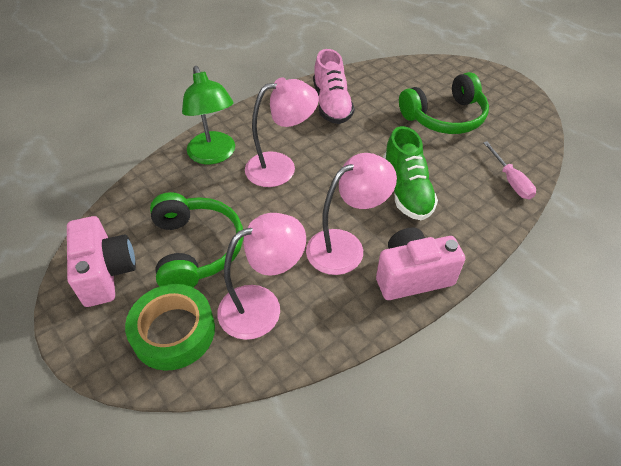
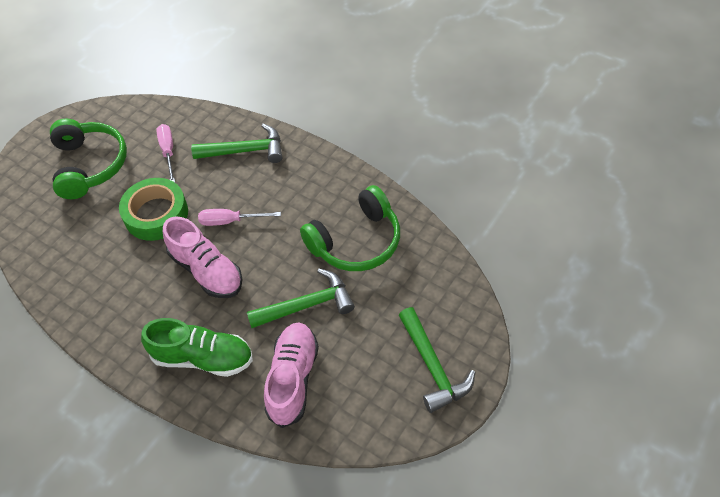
green hammer: 0 -> 3
green lamp: 1 -> 0
pink camera: 2 -> 0
pink lamp: 3 -> 0
pink screwdriver: 1 -> 2
pink shoe: 1 -> 2

